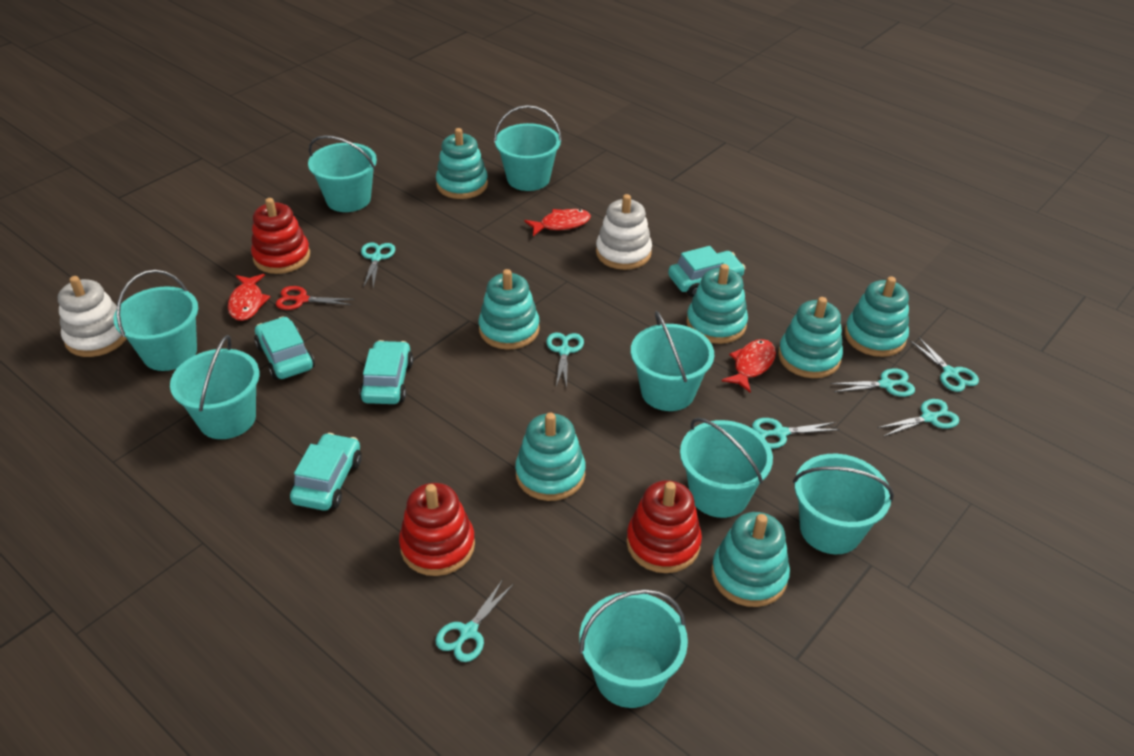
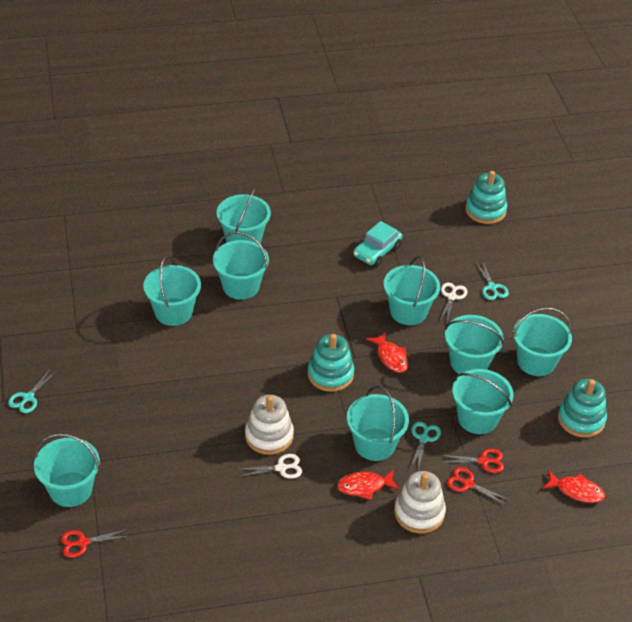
red scissors: 1 -> 3
red stacking toy: 3 -> 0
turquoise bucket: 8 -> 9
turquoise car: 4 -> 1
turquoise scissors: 7 -> 3
turquoise stacking toy: 7 -> 3
white scissors: 0 -> 2

